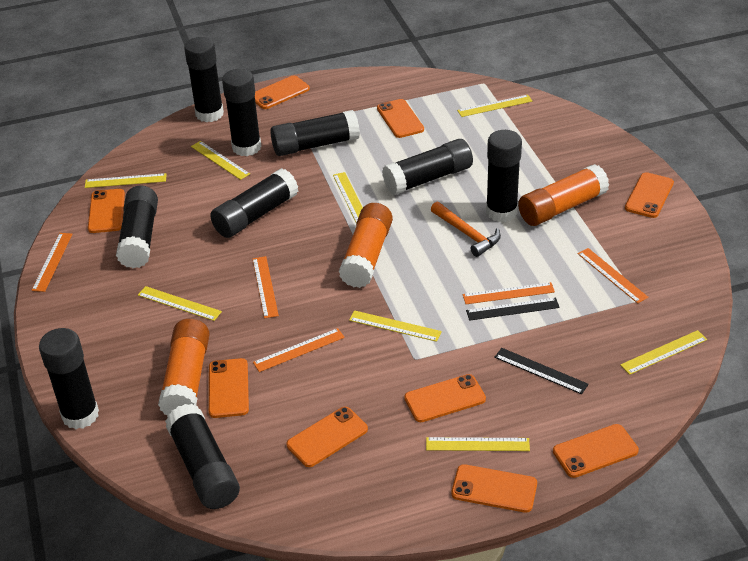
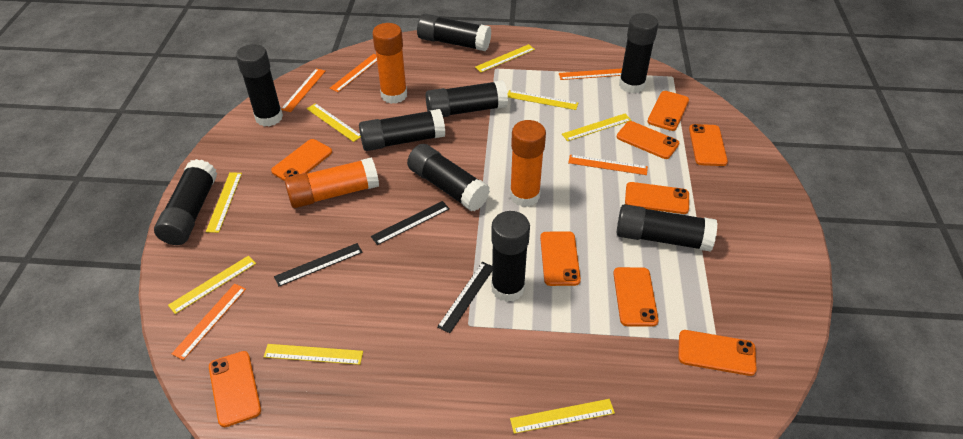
black ruler: 2 -> 3
orange hammer: 1 -> 0

